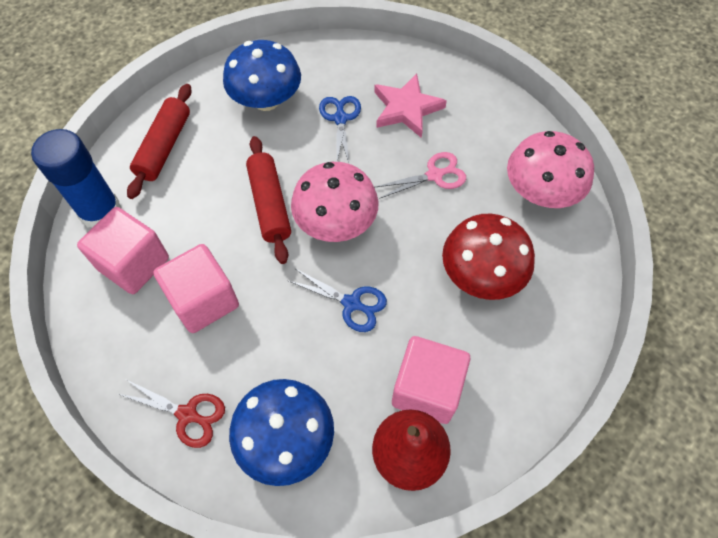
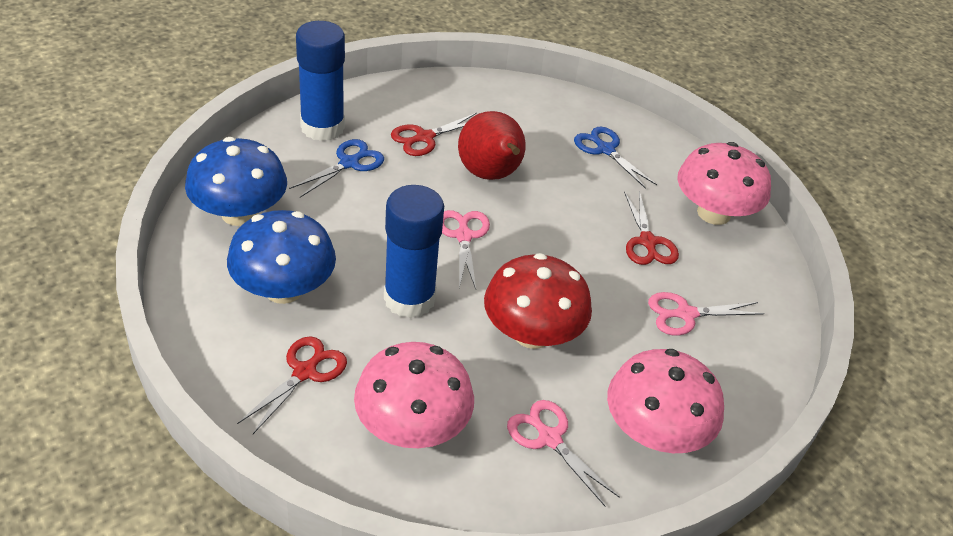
blue glue stick: 1 -> 2
pink cube: 3 -> 0
pink mushroom: 2 -> 3
pink scissors: 1 -> 3
pink star: 1 -> 0
red rolling pin: 2 -> 0
red scissors: 1 -> 3

